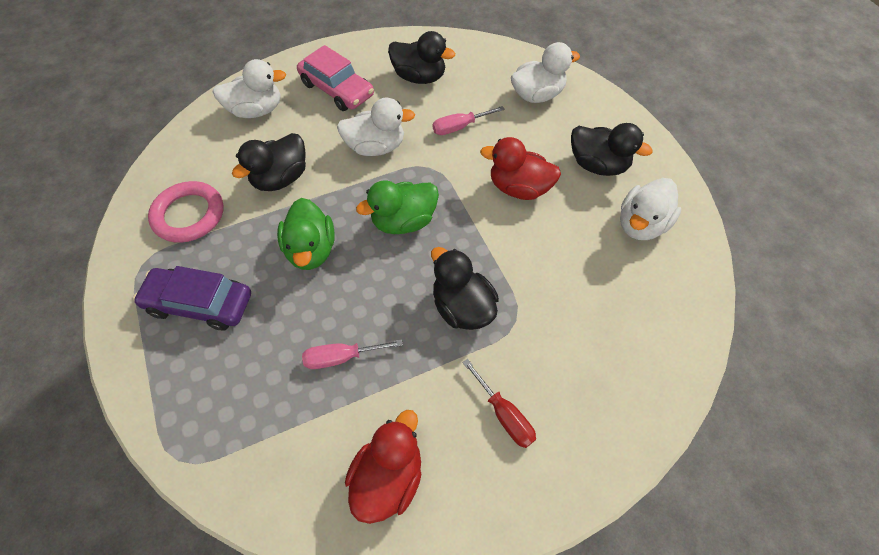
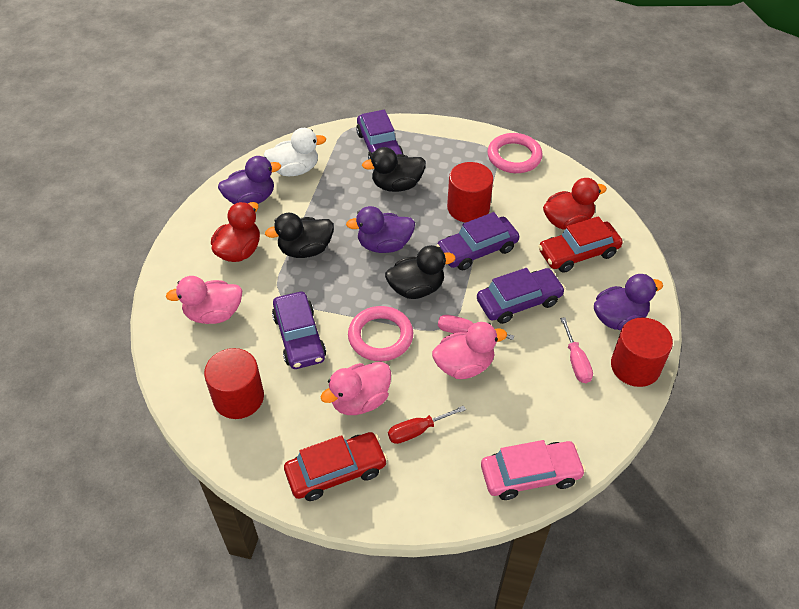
black duck: 4 -> 3
green duck: 2 -> 0
pink duck: 0 -> 3
pink ring: 1 -> 2
purple car: 1 -> 4
purple duck: 0 -> 3
red car: 0 -> 2
red cylinder: 0 -> 3
white duck: 4 -> 1

